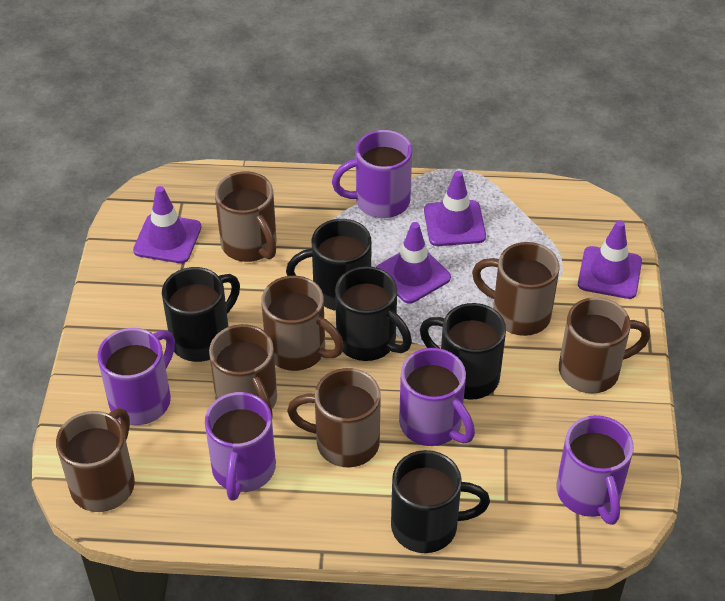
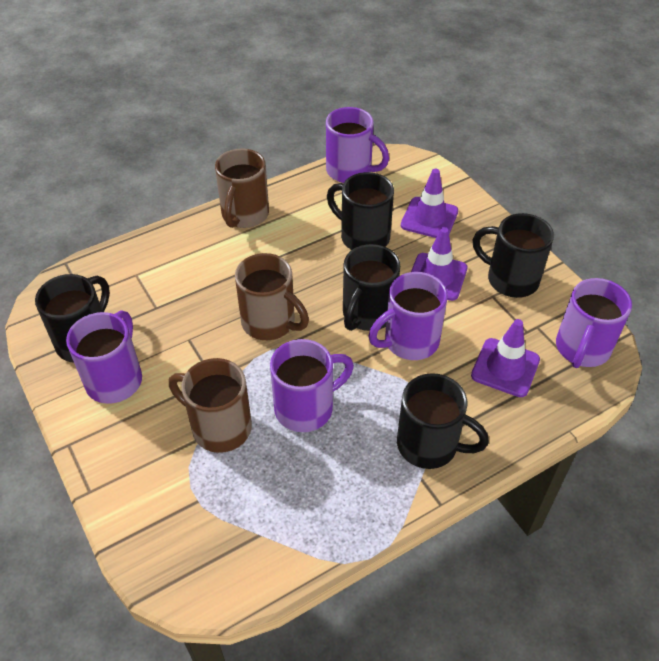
brown mug: 7 -> 3
purple traffic cone: 4 -> 3

